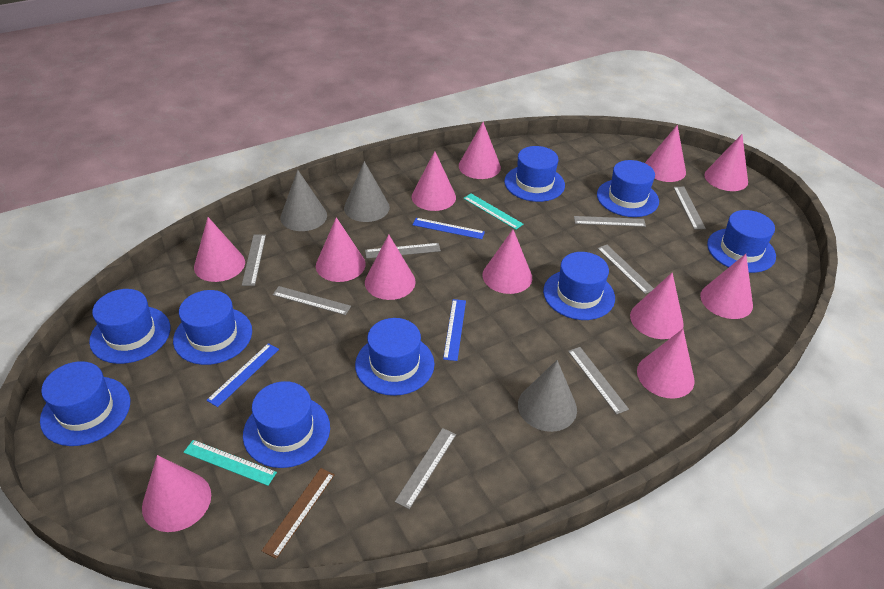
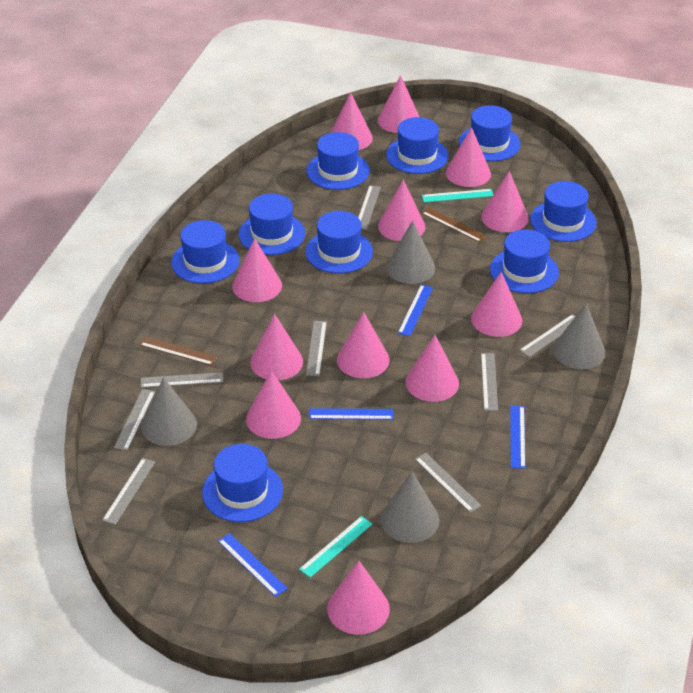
blue ruler: 3 -> 4
brown ruler: 1 -> 2
grey cone: 3 -> 4

